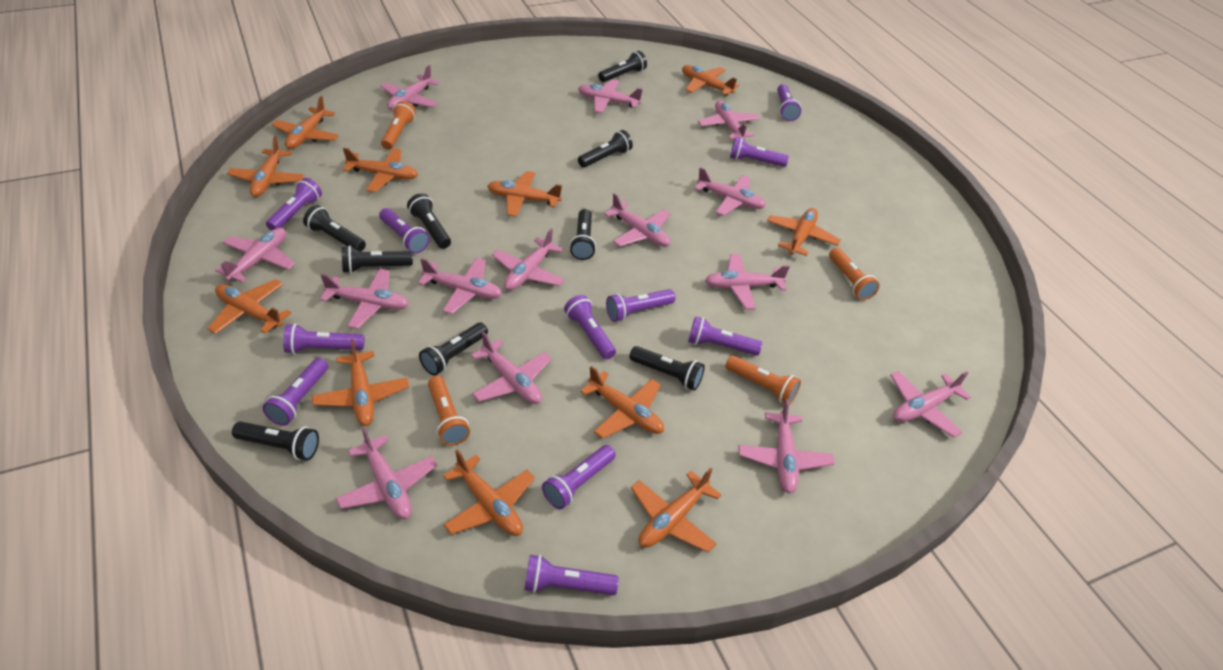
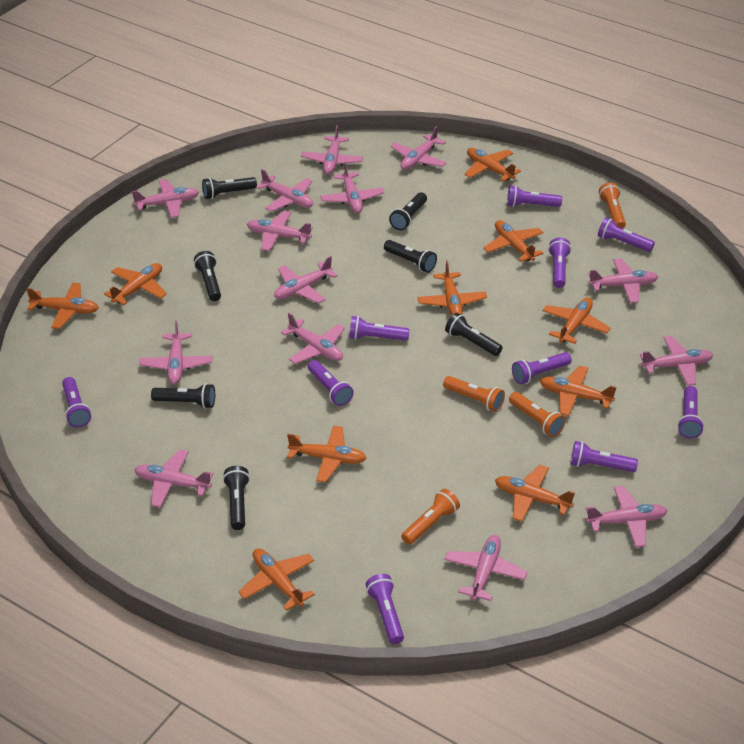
black flashlight: 9 -> 7
orange plane: 11 -> 10
purple flashlight: 11 -> 10

